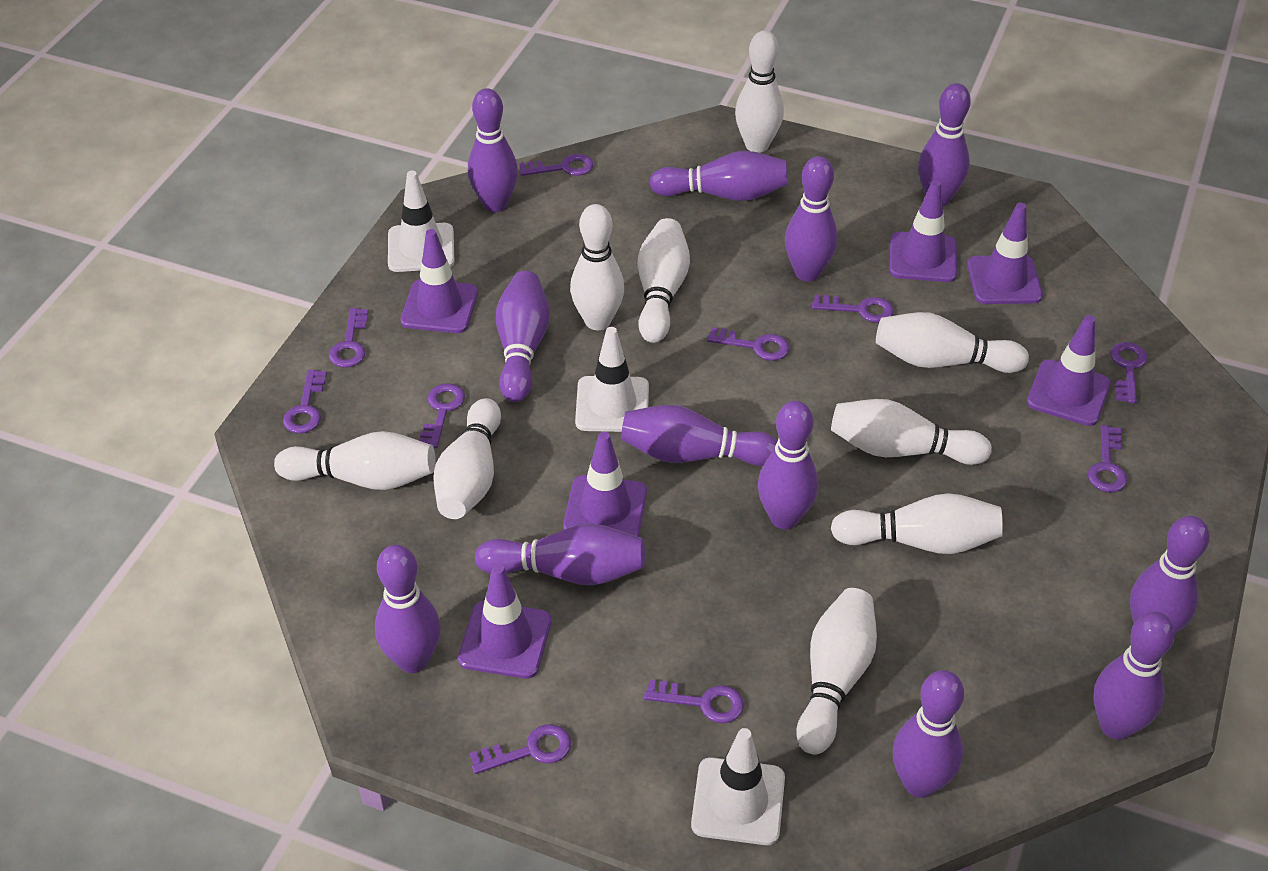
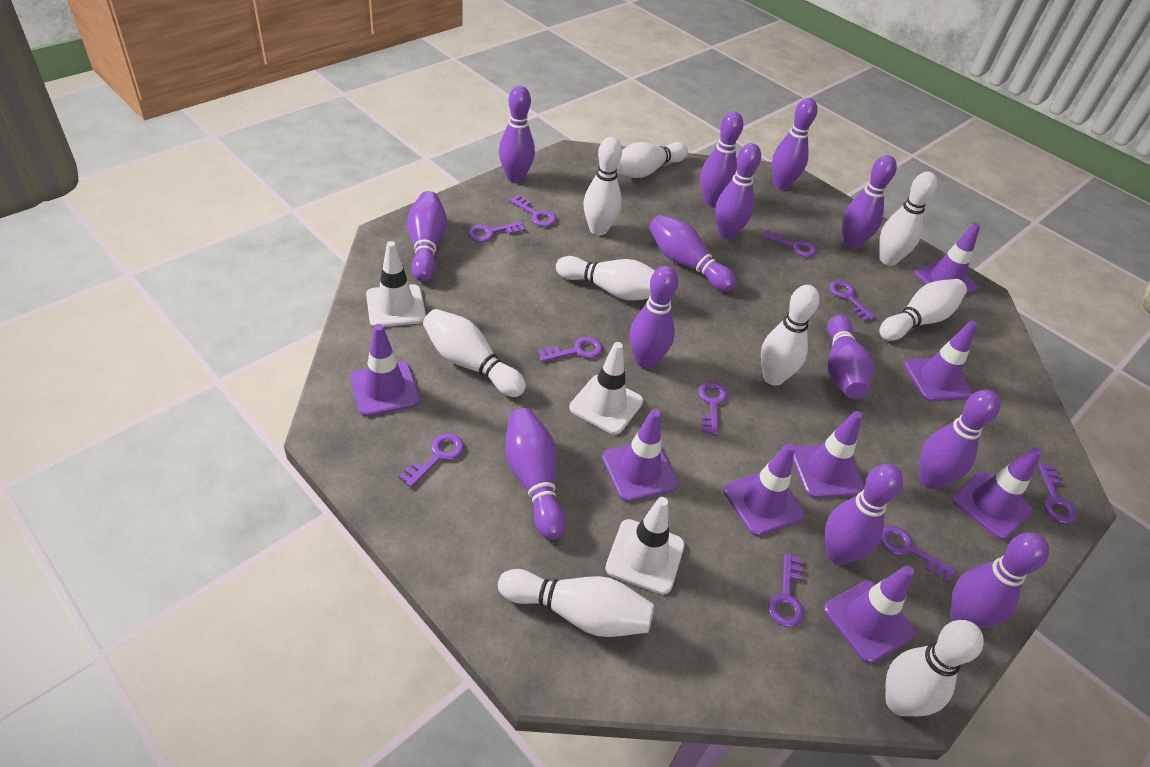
purple bowling pin: 12 -> 13
purple traffic cone: 6 -> 8

